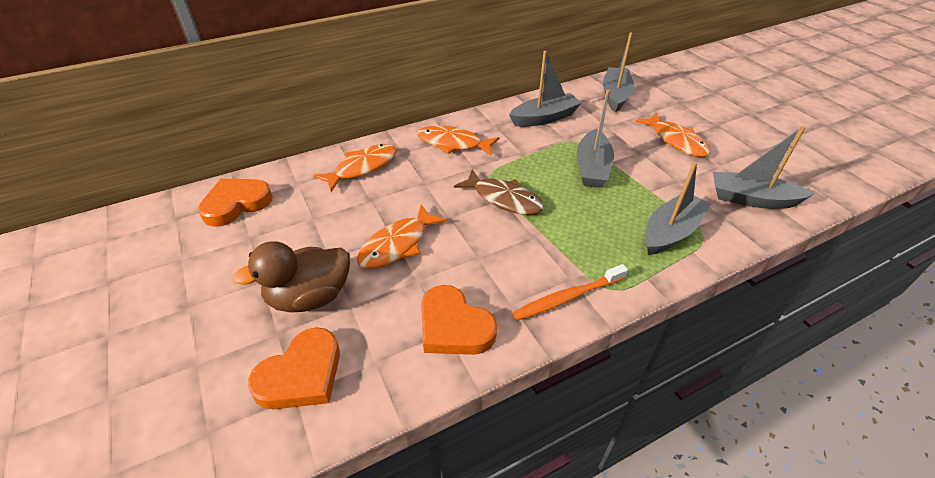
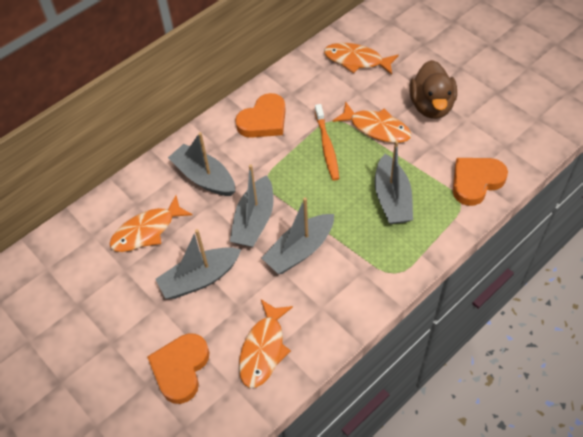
brown fish: 1 -> 0

